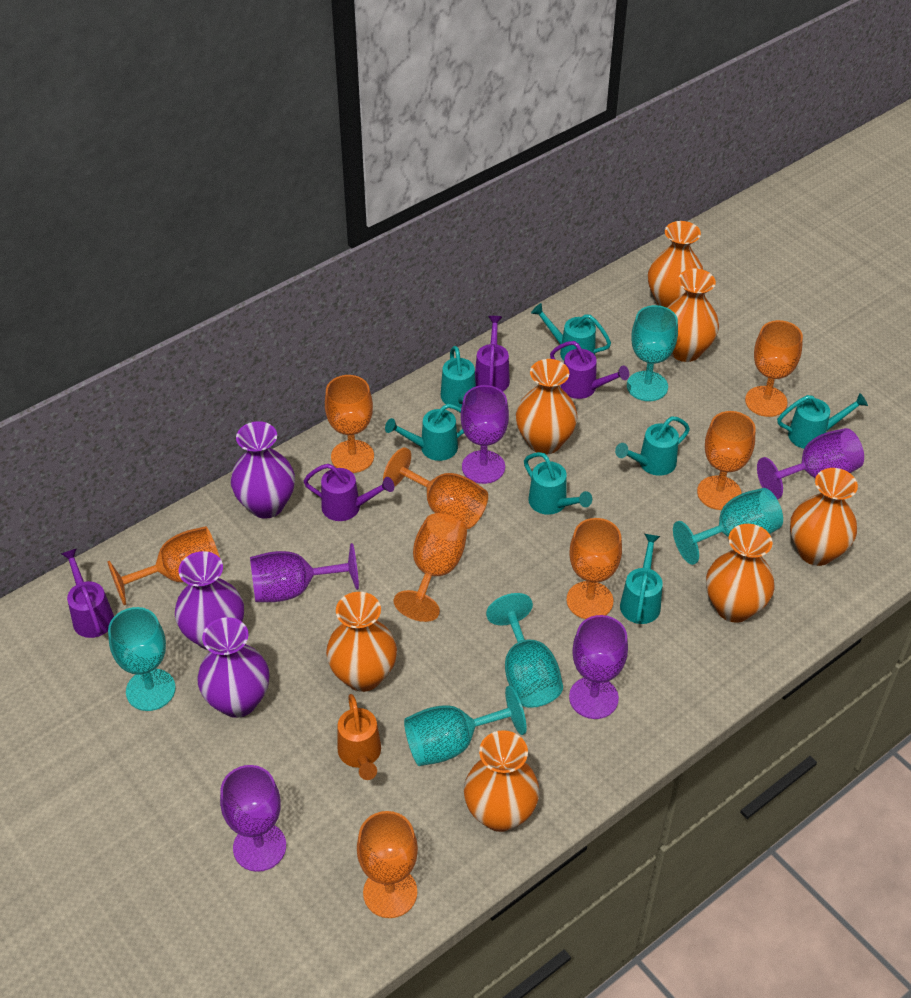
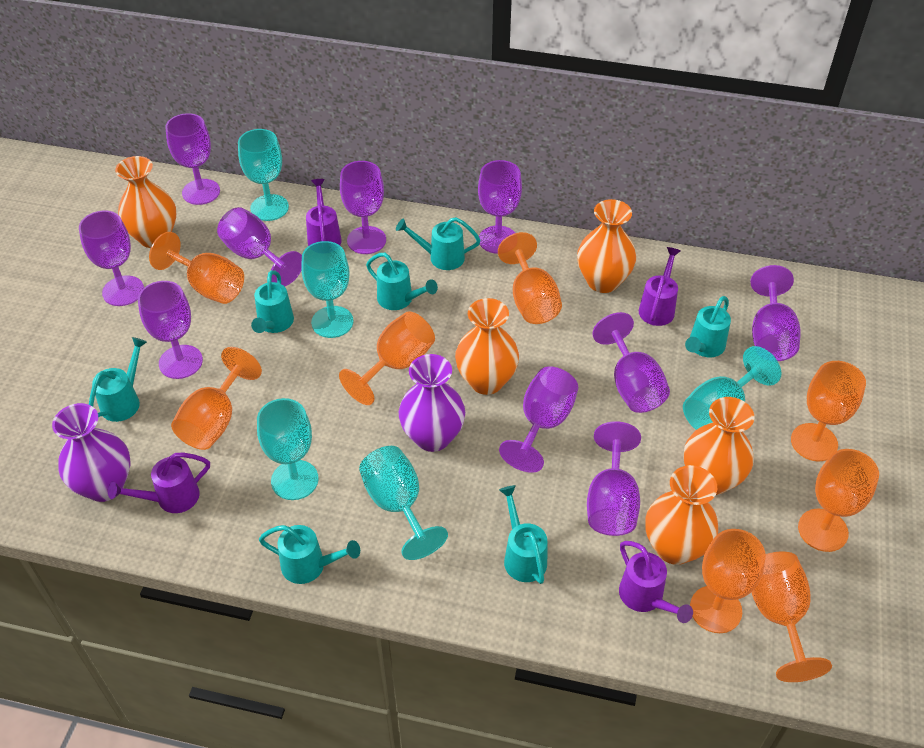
orange vase: 7 -> 5
orange watering can: 1 -> 0
purple goblet: 5 -> 10
purple vase: 3 -> 2

